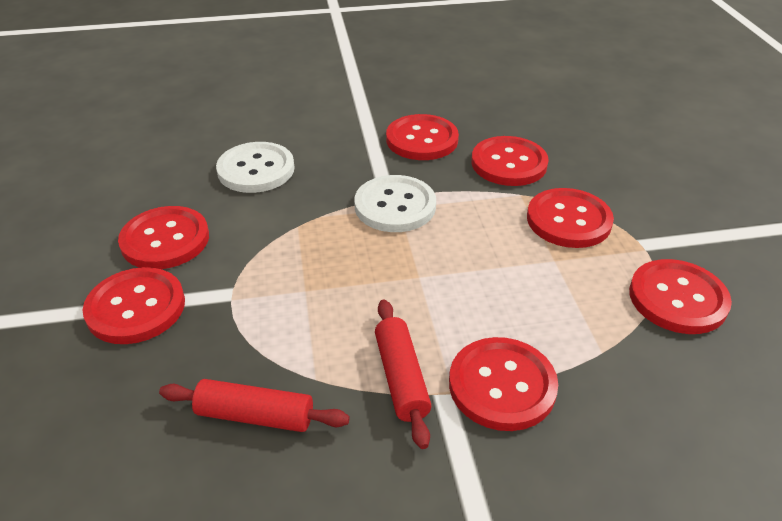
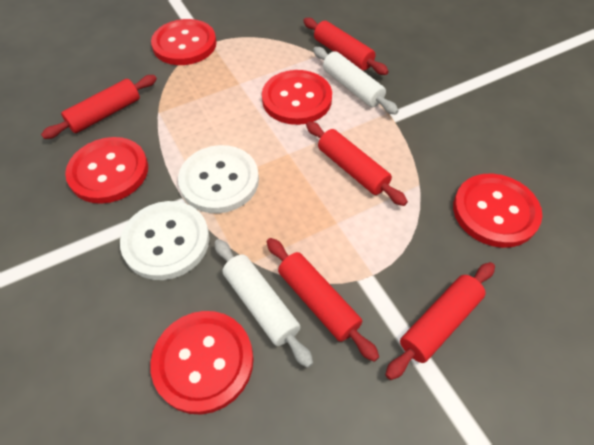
red button: 7 -> 5
red rolling pin: 2 -> 5
white rolling pin: 0 -> 2

